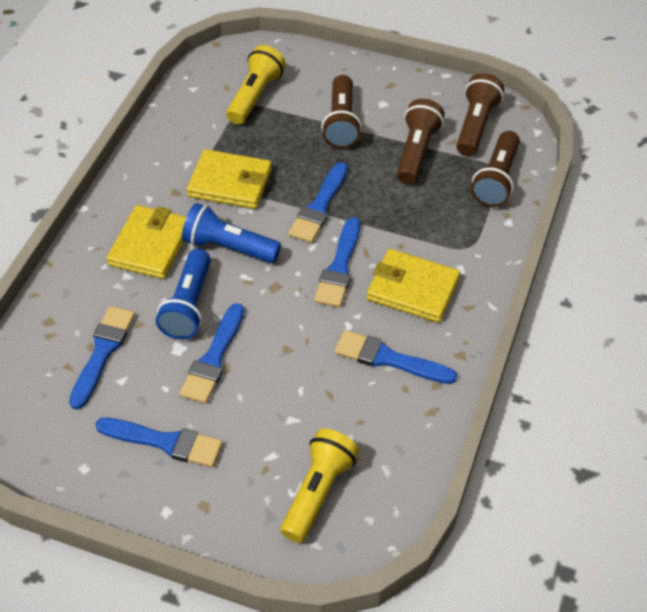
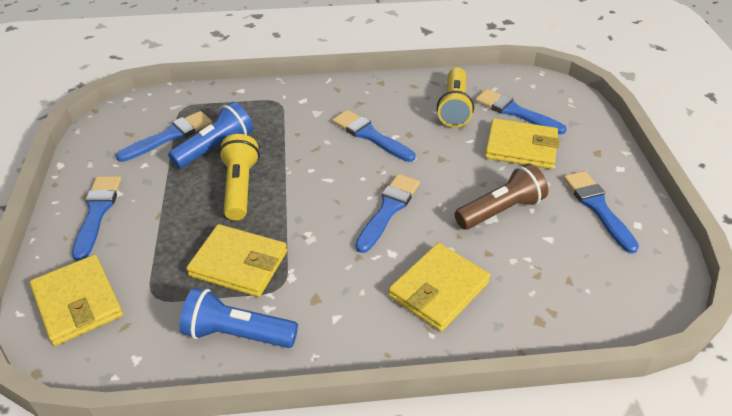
brown flashlight: 4 -> 1
yellow wallet: 3 -> 4

